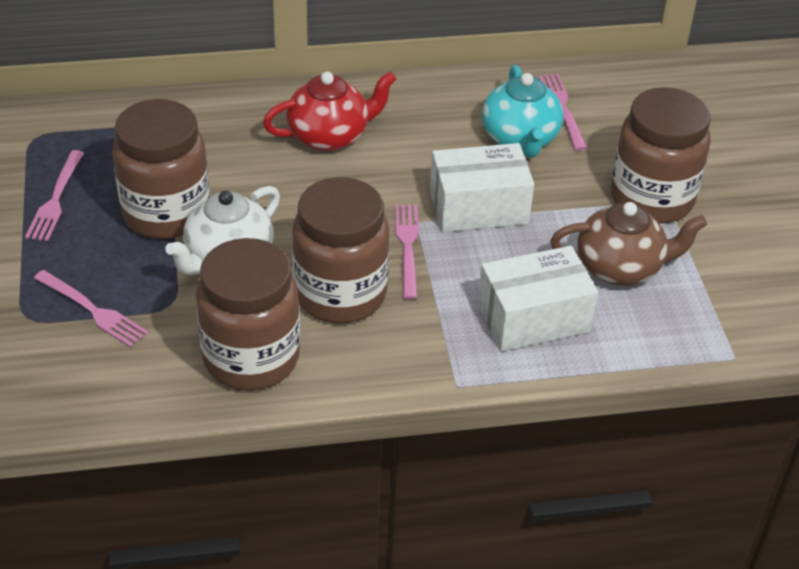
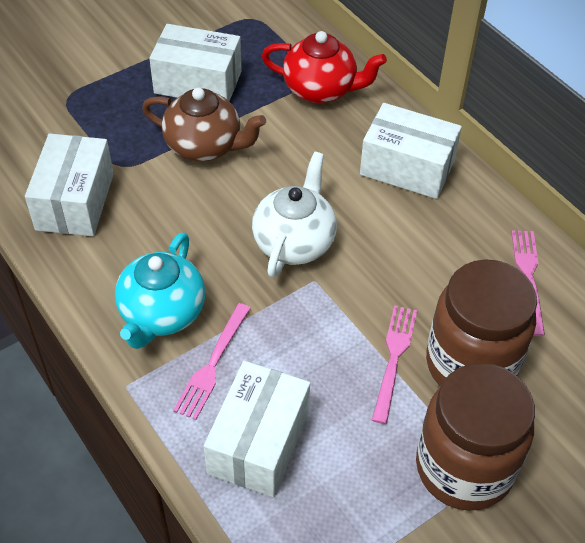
brown jar: 4 -> 2
pink fork: 4 -> 3
white box: 2 -> 4

